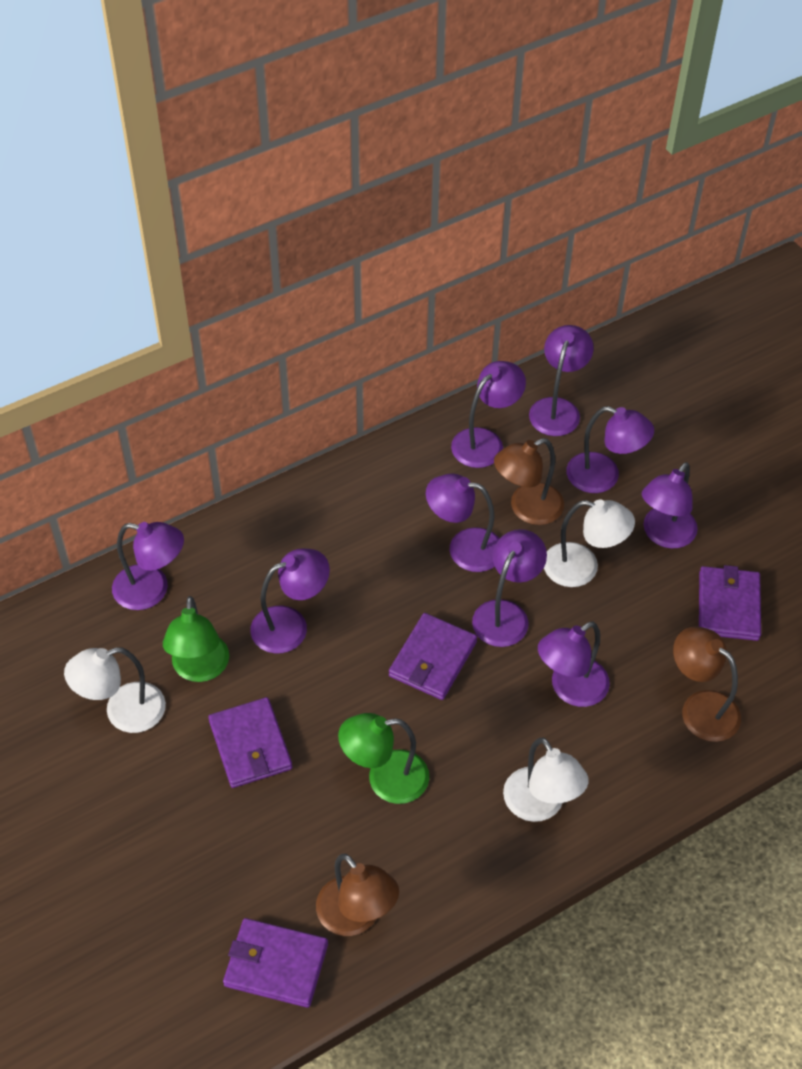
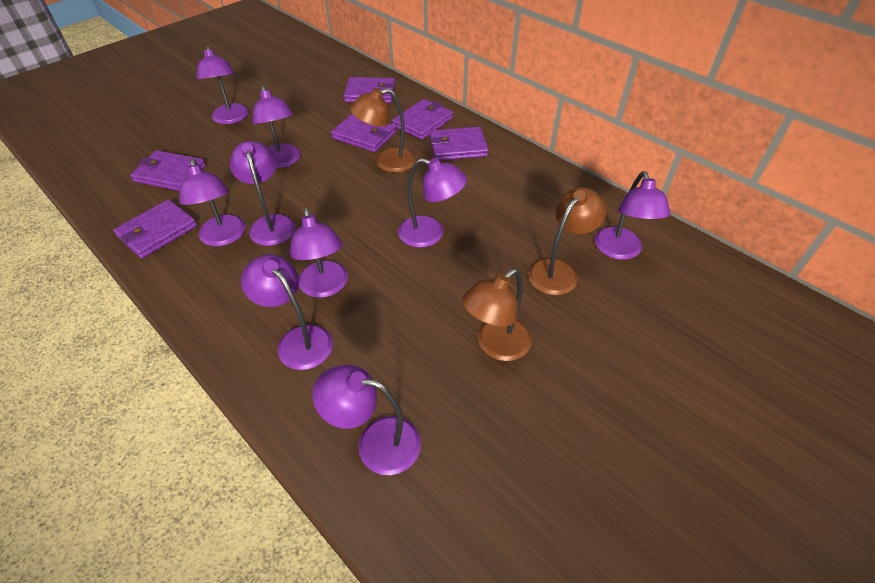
green lamp: 2 -> 0
purple wallet: 4 -> 6
white lamp: 3 -> 0

